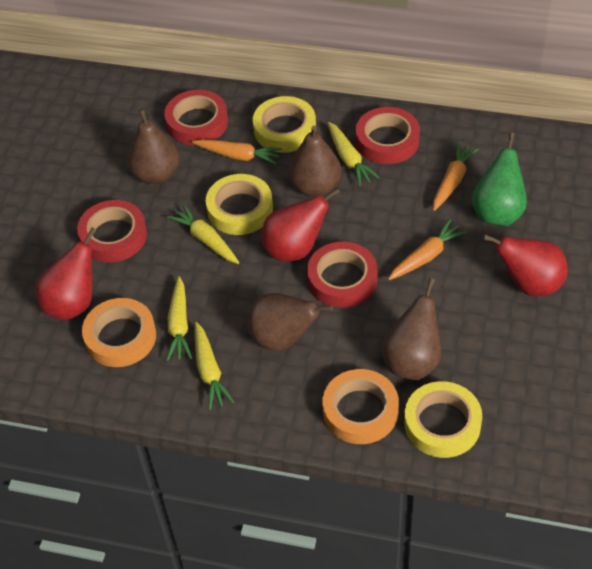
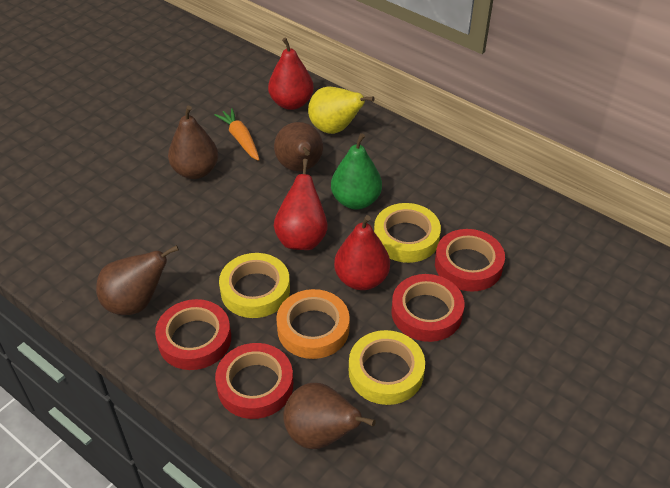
orange carrot: 3 -> 1
orange tape: 2 -> 1
yellow carrot: 4 -> 0
yellow pear: 0 -> 1

